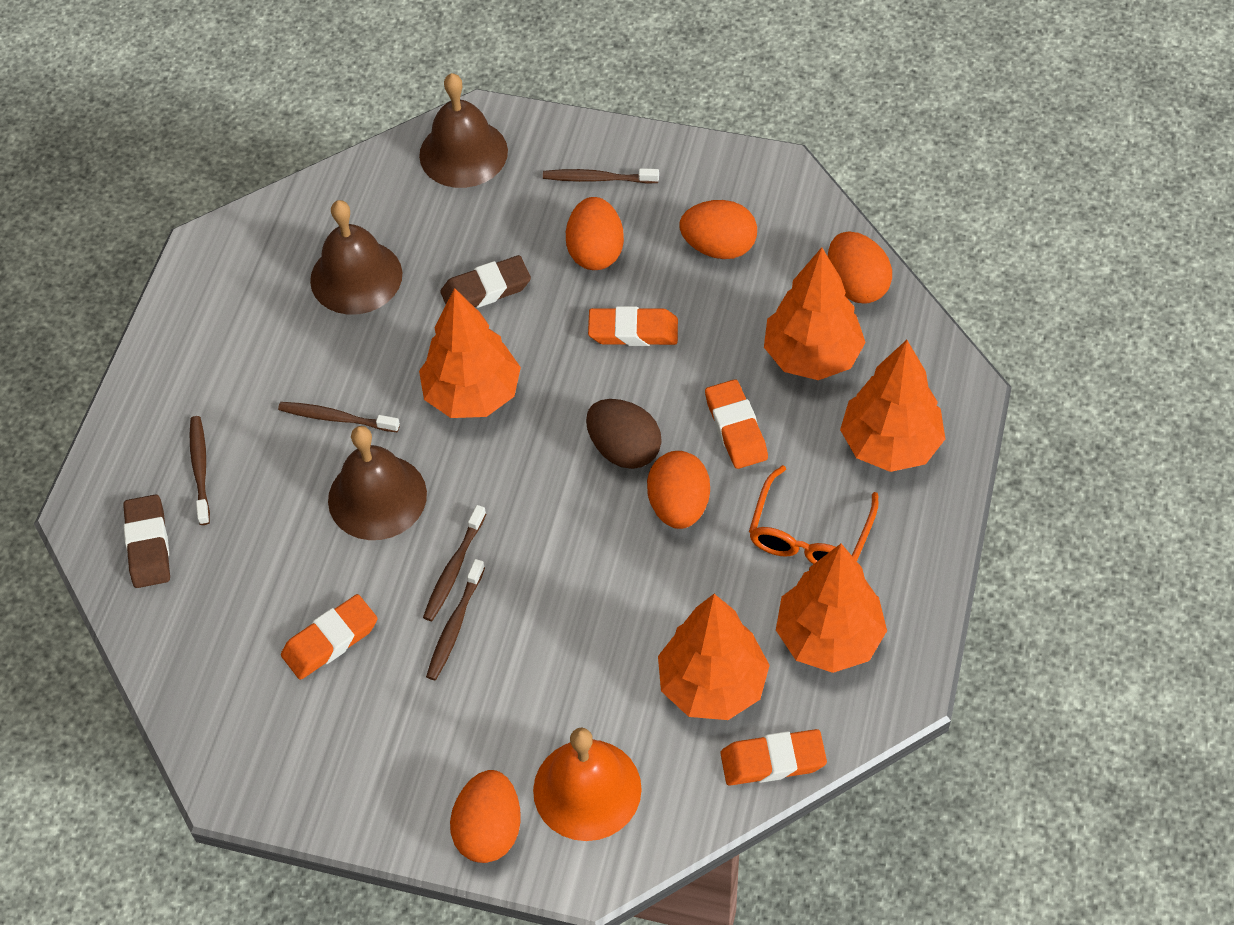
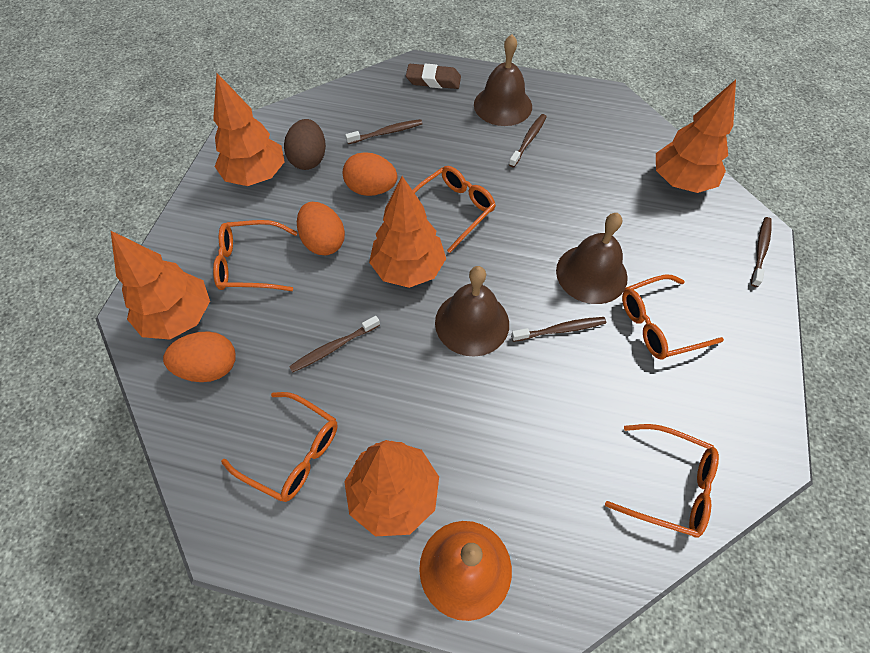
brown eraser: 2 -> 1
orange egg: 5 -> 3
orange eraser: 4 -> 0
orange glasses: 1 -> 5

